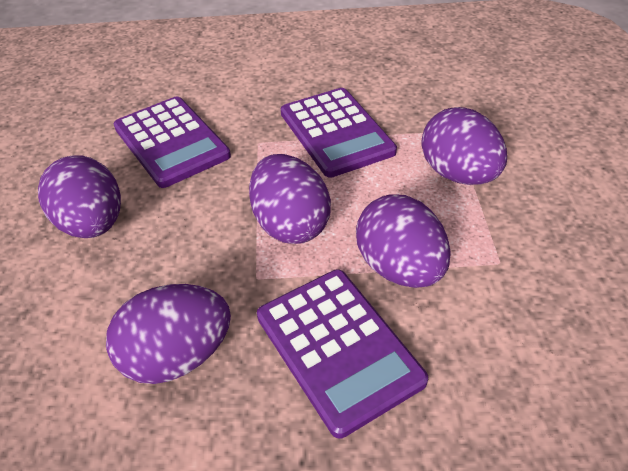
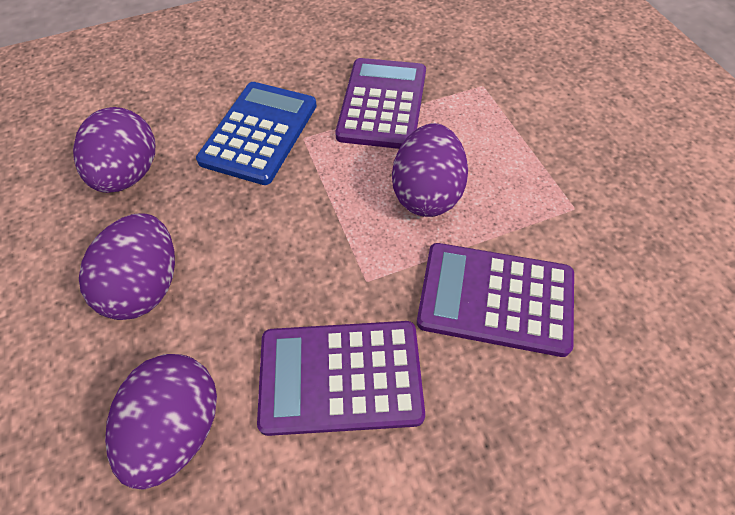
blue calculator: 0 -> 1
purple egg: 5 -> 4

